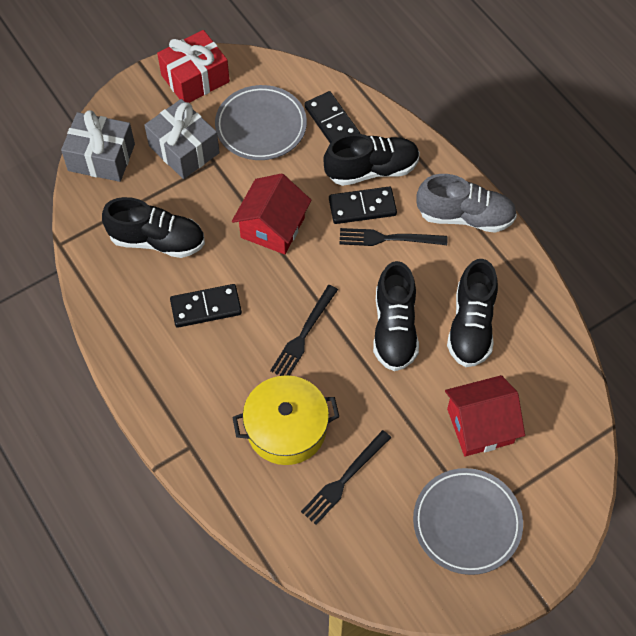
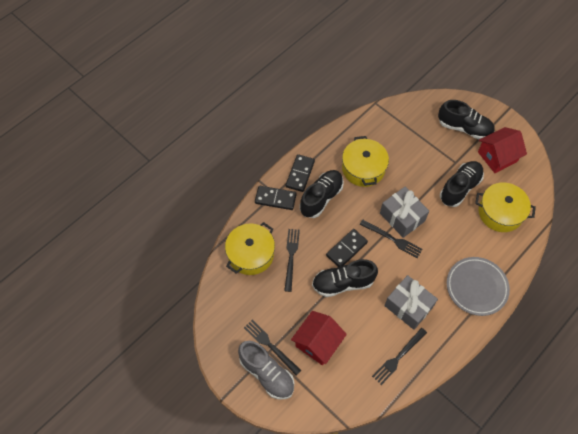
black fork: 3 -> 4
grey plate: 2 -> 1
red gift: 1 -> 0
yellow pot: 1 -> 3

